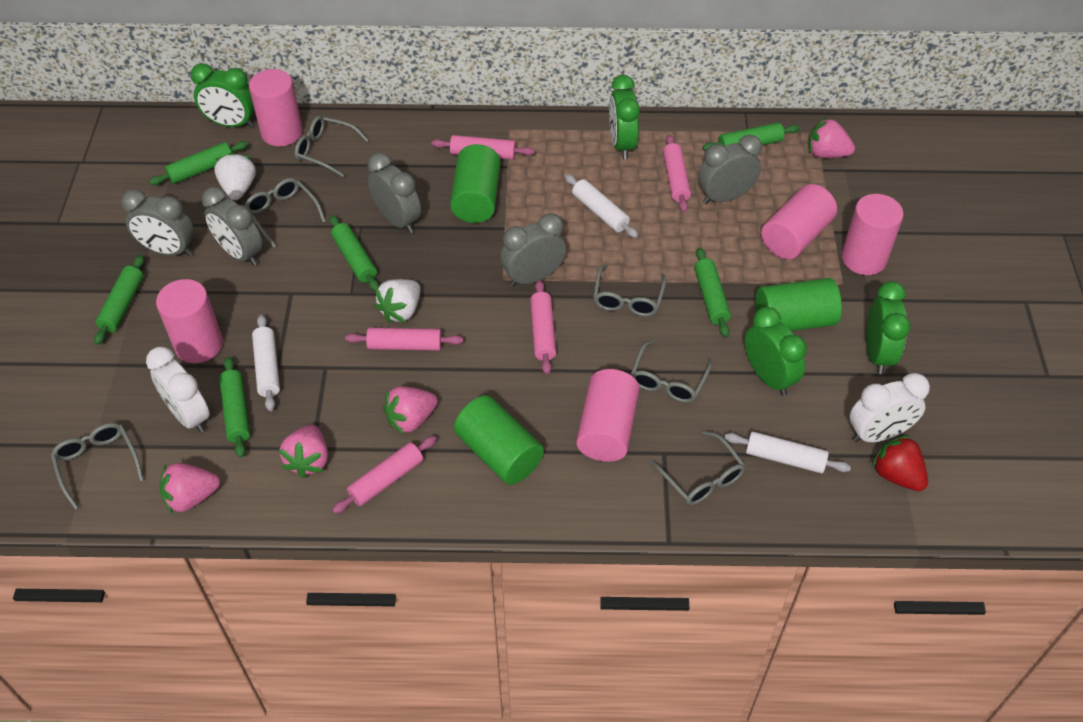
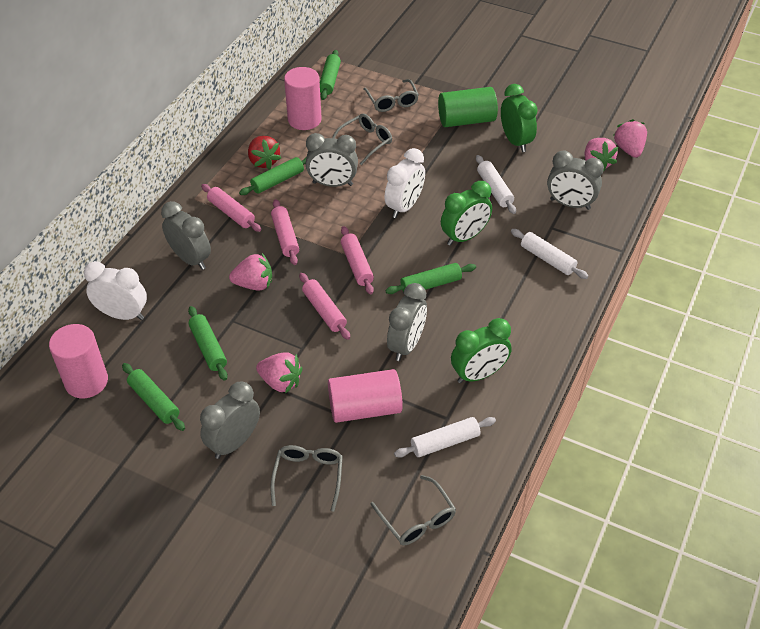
green clock: 4 -> 3
green cylinder: 3 -> 1
green rolling pin: 6 -> 5
grey glasses: 6 -> 4
pink cylinder: 5 -> 3
pink rolling pin: 5 -> 4
white strawberry: 2 -> 0

